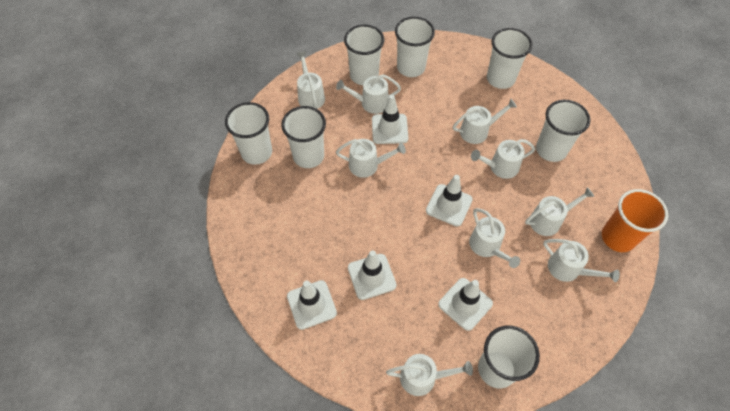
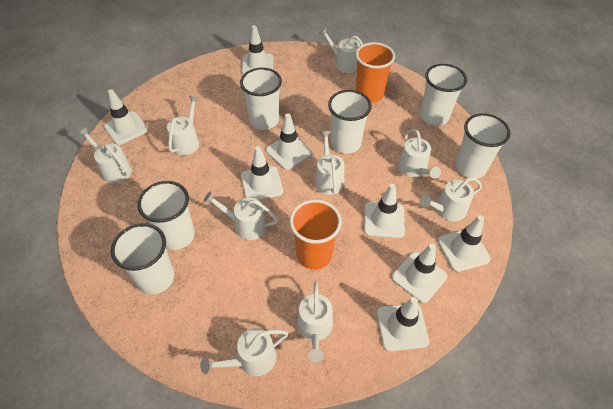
orange cup: 1 -> 2
white cup: 7 -> 6
white traffic cone: 5 -> 8

